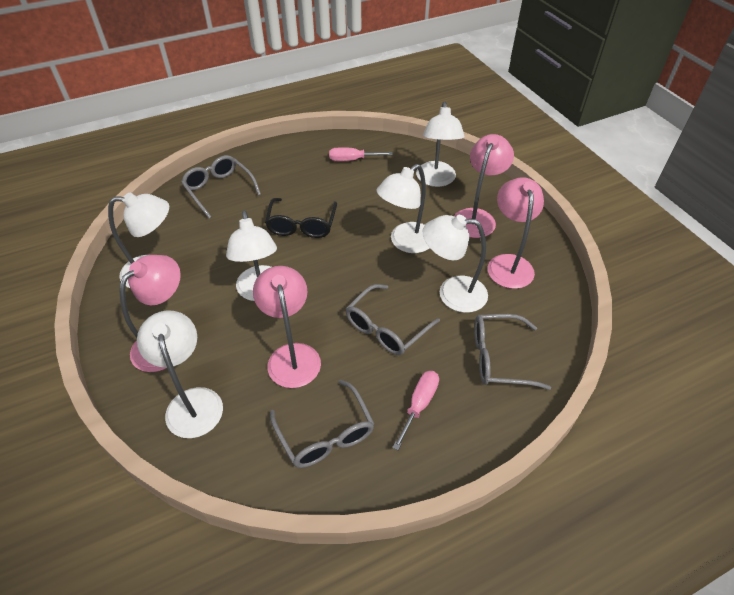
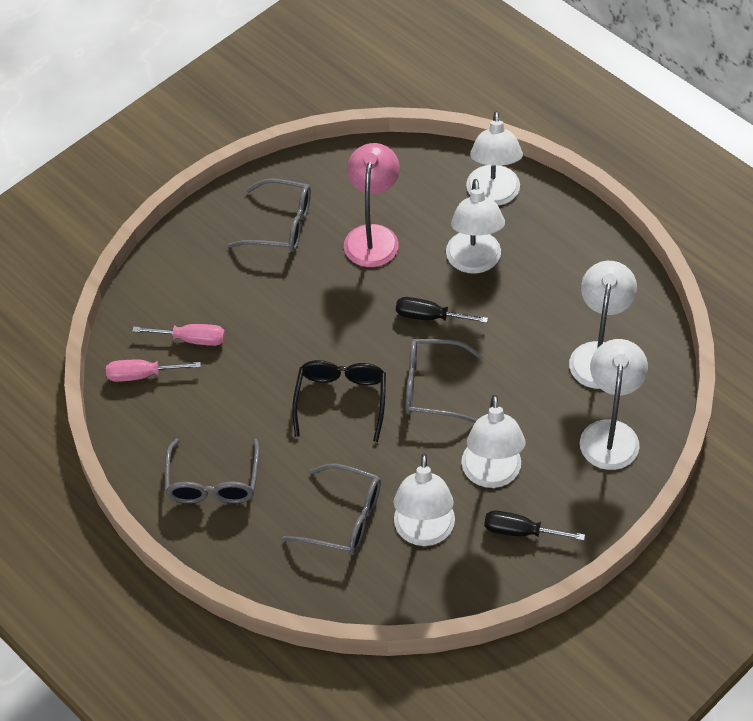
black screwdriver: 0 -> 2
pink lamp: 4 -> 1

